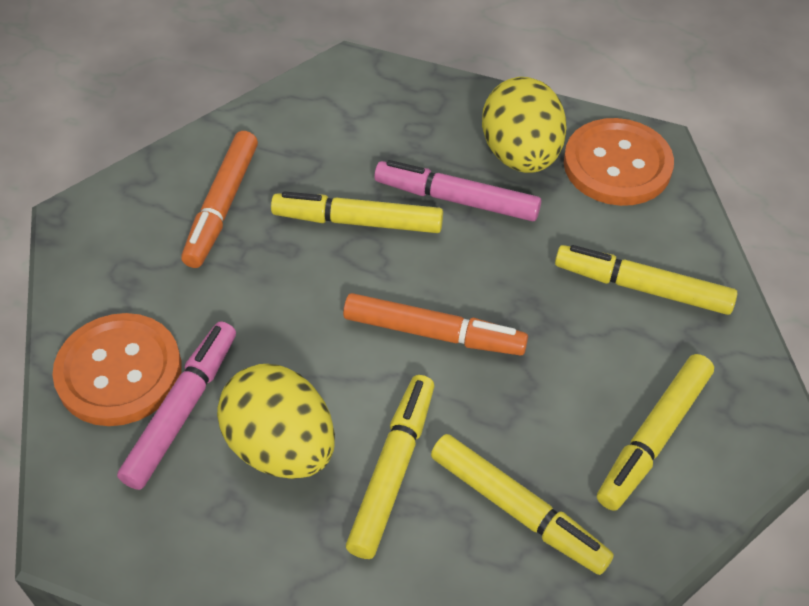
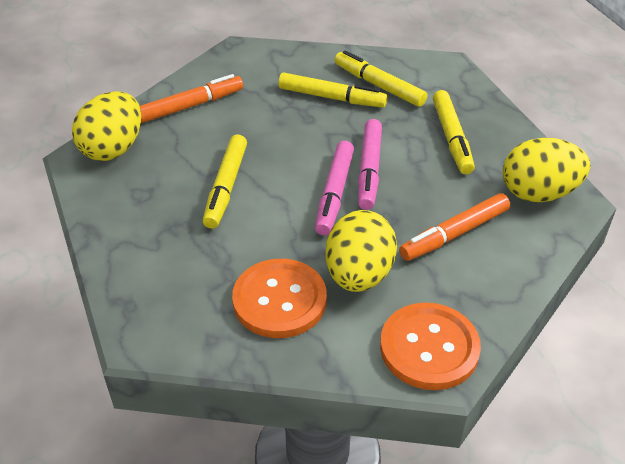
yellow egg: 2 -> 3
yellow marker: 5 -> 4

